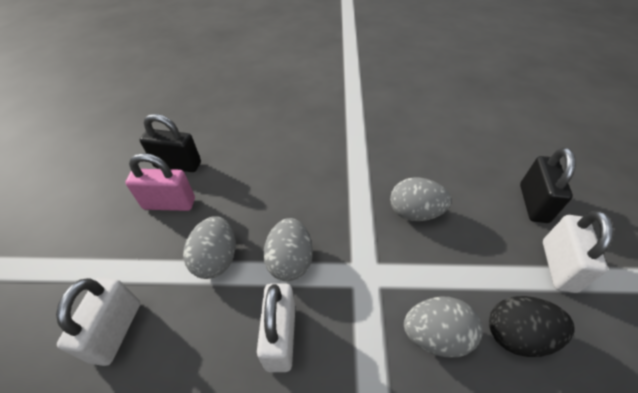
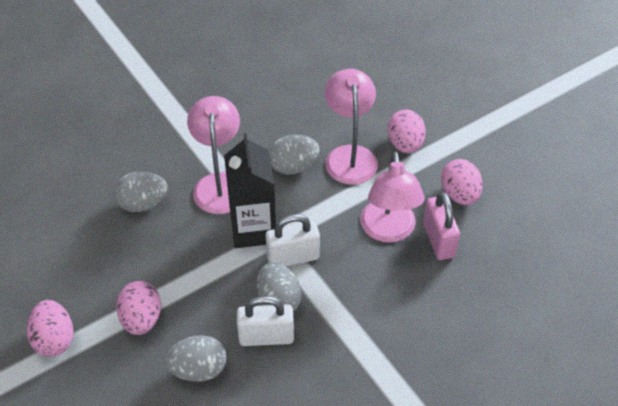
black carton: 0 -> 1
black egg: 1 -> 0
black padlock: 2 -> 0
pink egg: 0 -> 4
pink lamp: 0 -> 3
white padlock: 3 -> 2

